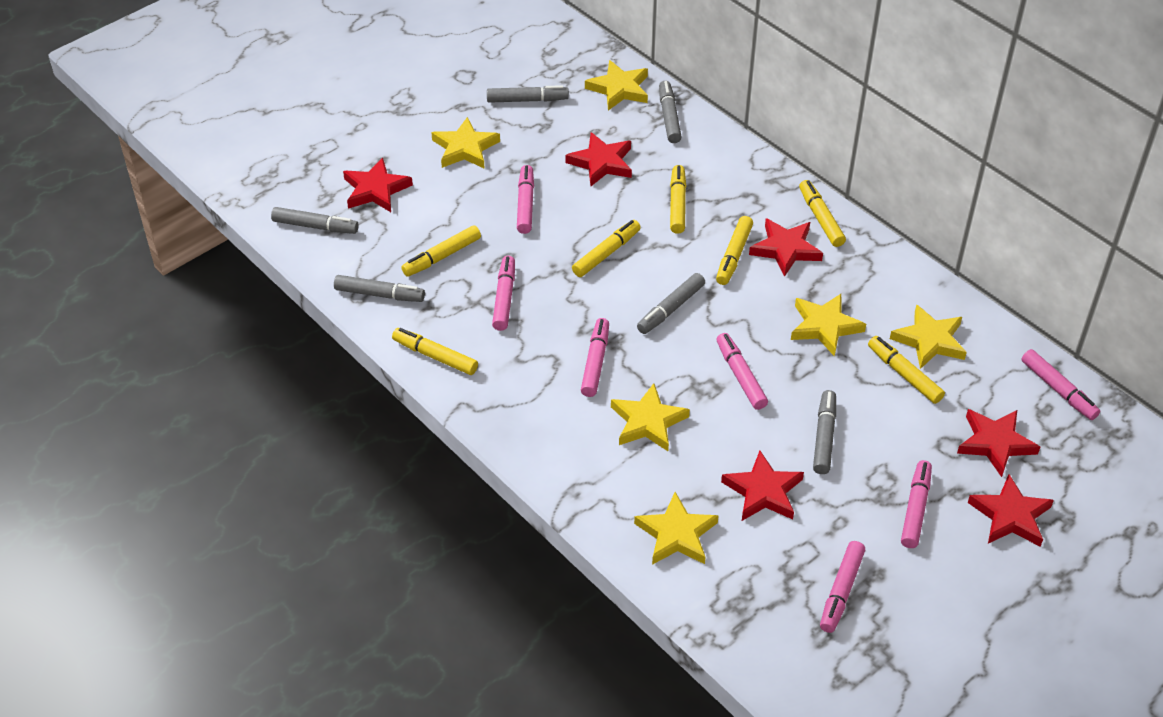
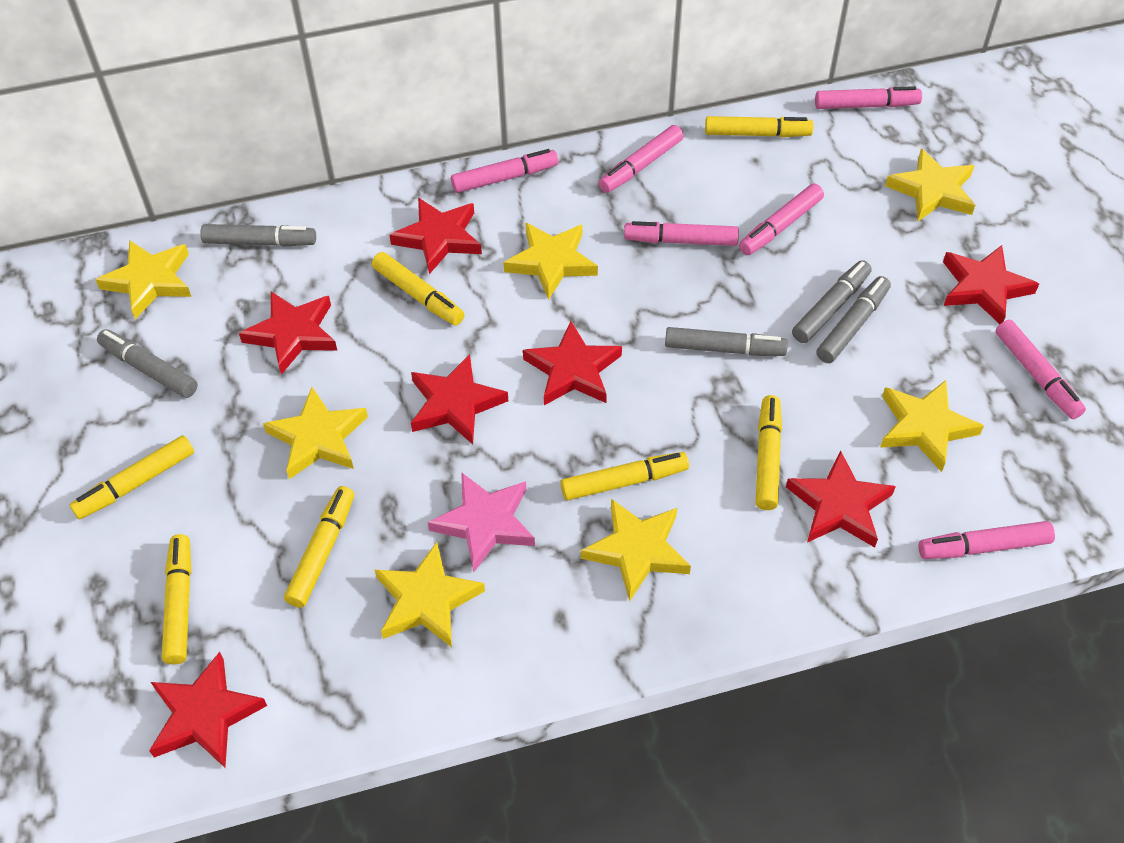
grey marker: 6 -> 5
pink star: 0 -> 1
red star: 6 -> 7
yellow star: 6 -> 7

